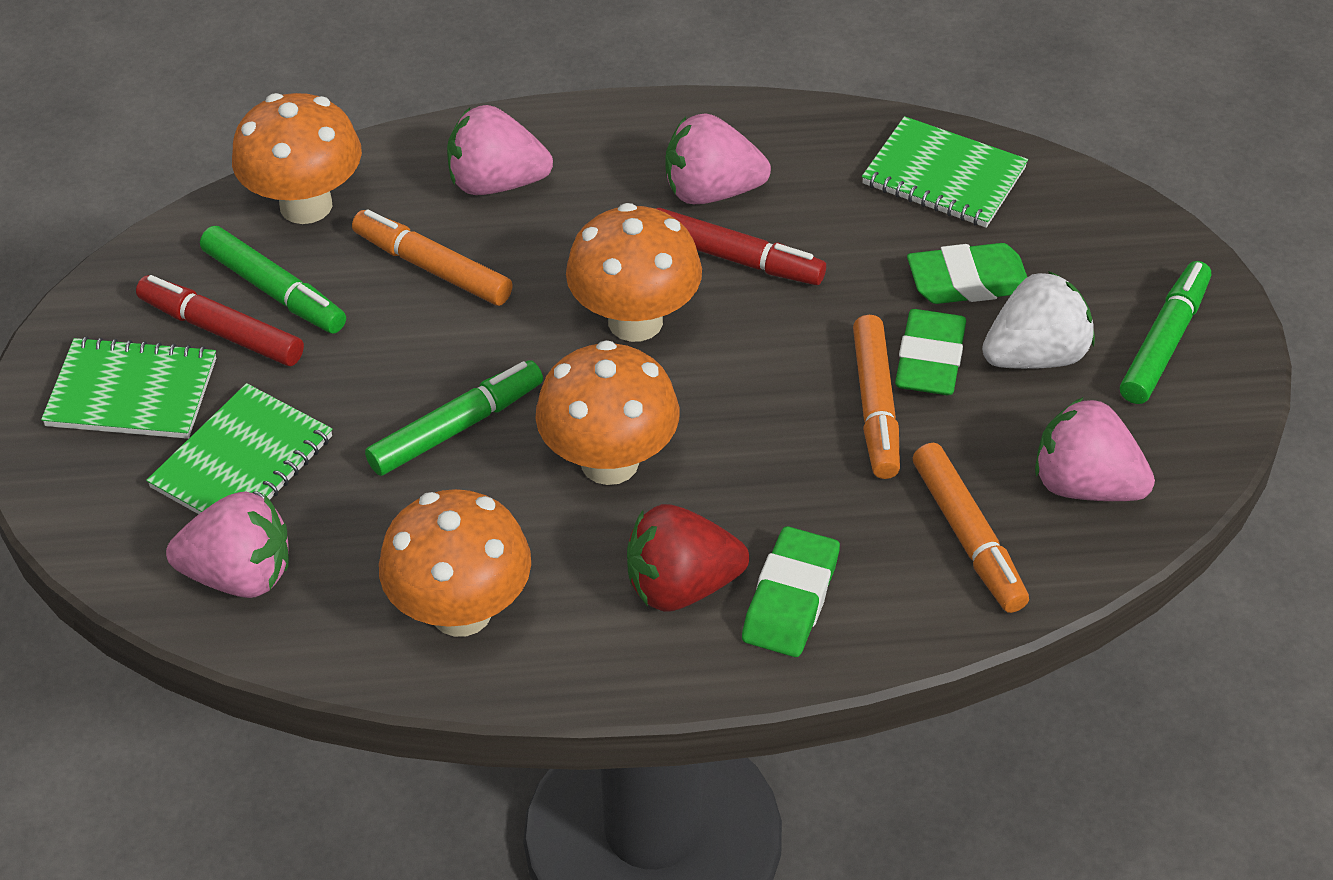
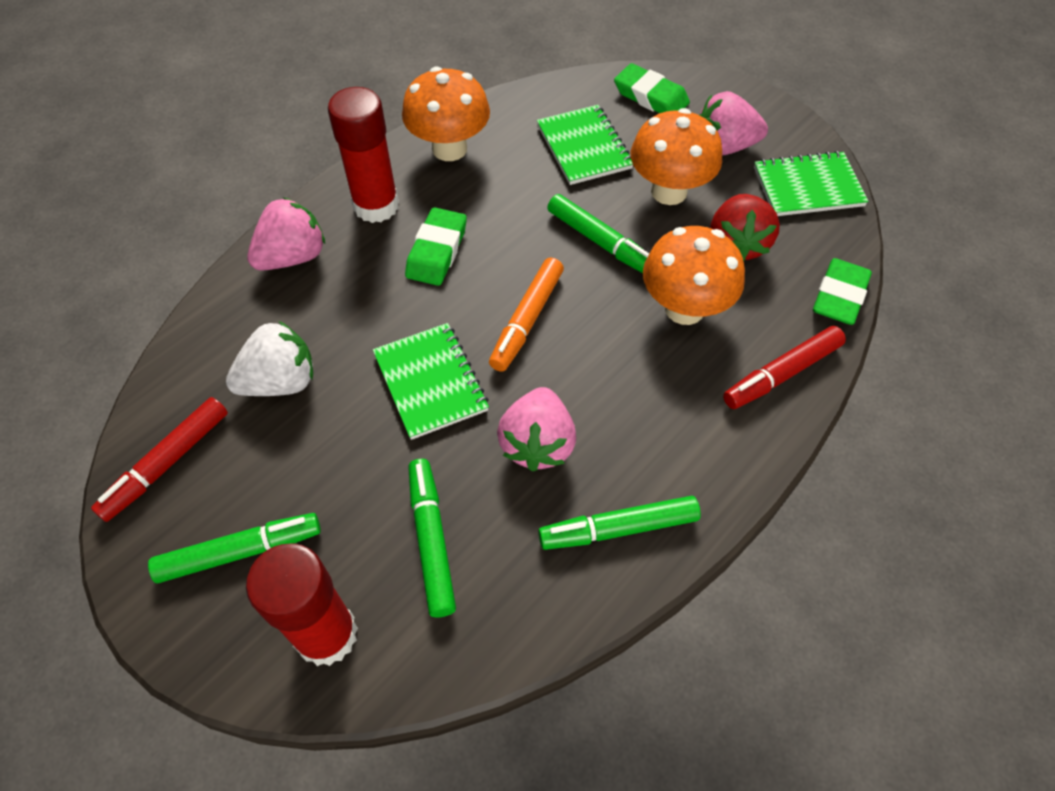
green marker: 3 -> 4
orange marker: 3 -> 1
orange mushroom: 4 -> 3
pink strawberry: 4 -> 3
red glue stick: 0 -> 2

